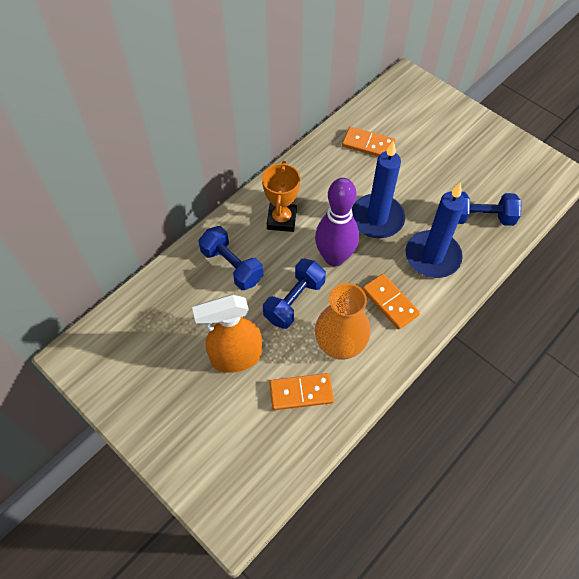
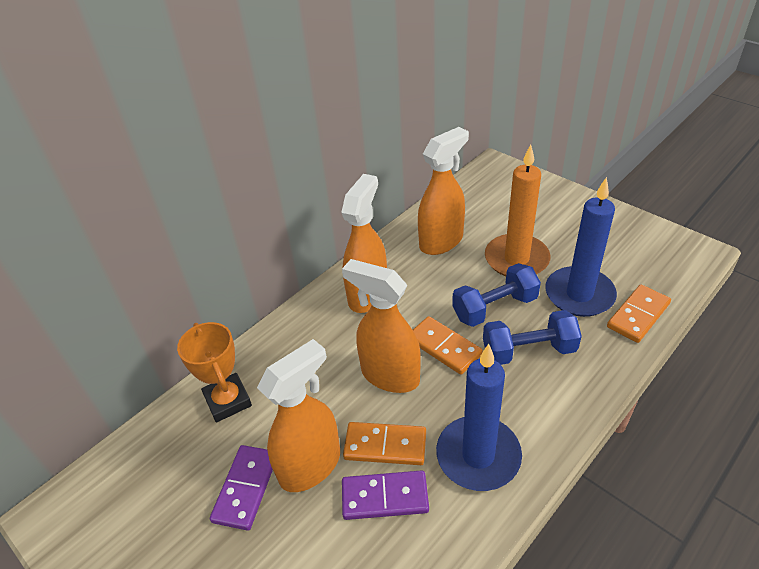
blue dumbbell: 3 -> 2
orange candle: 0 -> 1
orange spray bottle: 1 -> 4
orange vase: 1 -> 0
purple bowling pin: 1 -> 0
purple domino: 0 -> 2

